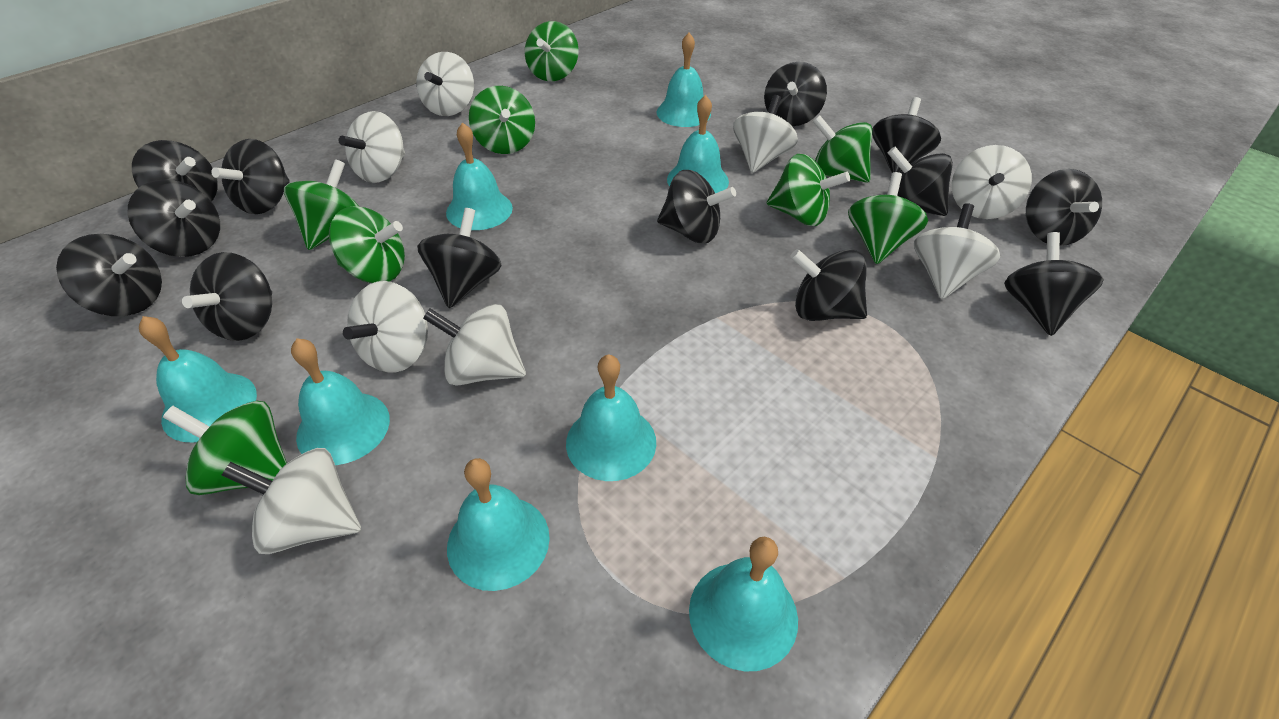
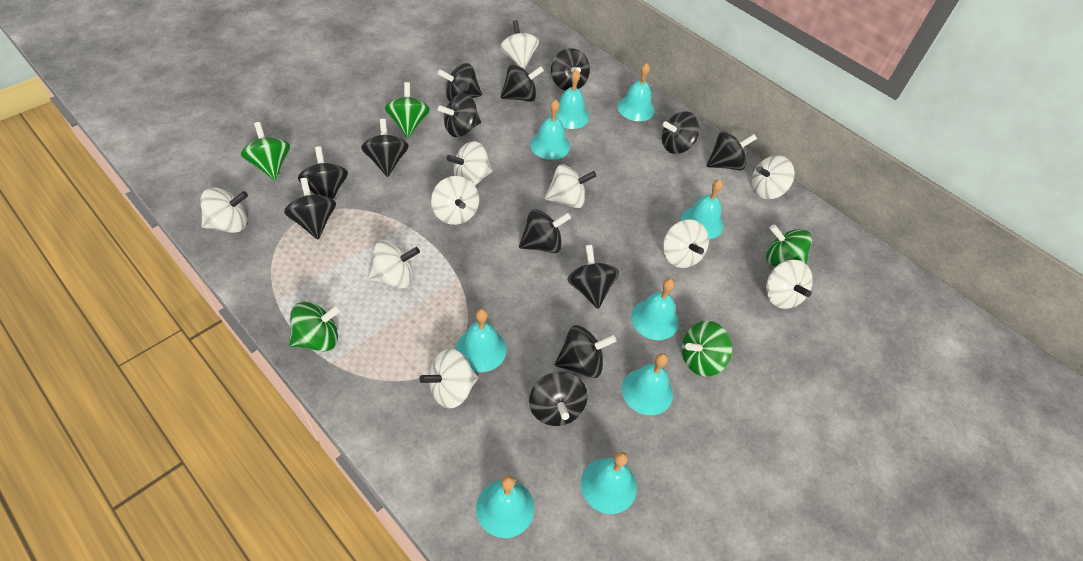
green spinning top: 8 -> 5
turquoise bell: 8 -> 9
white spinning top: 8 -> 10

